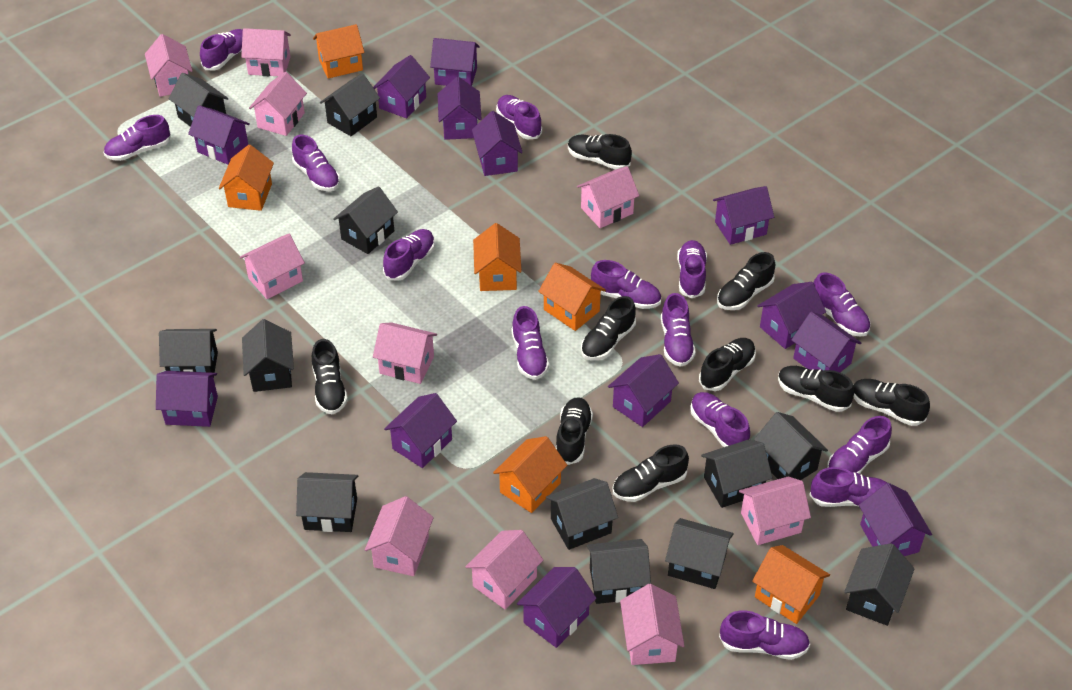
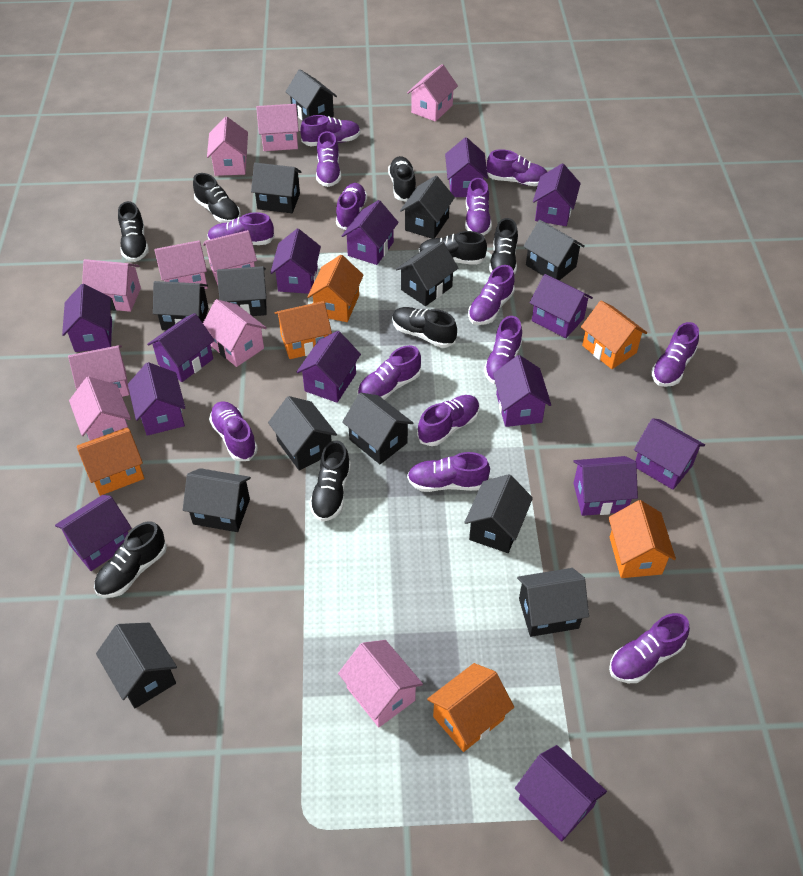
black house: 12 -> 13
black shoe: 9 -> 8
purple house: 13 -> 14

